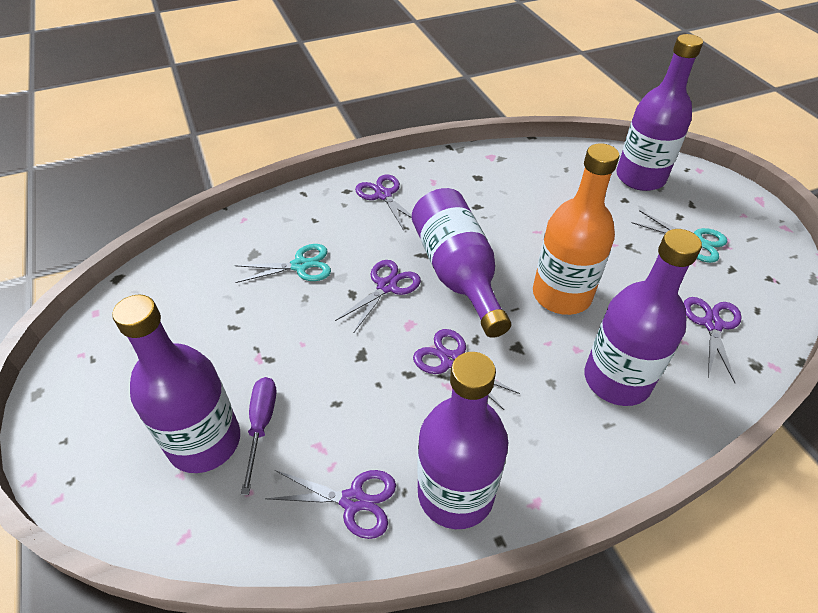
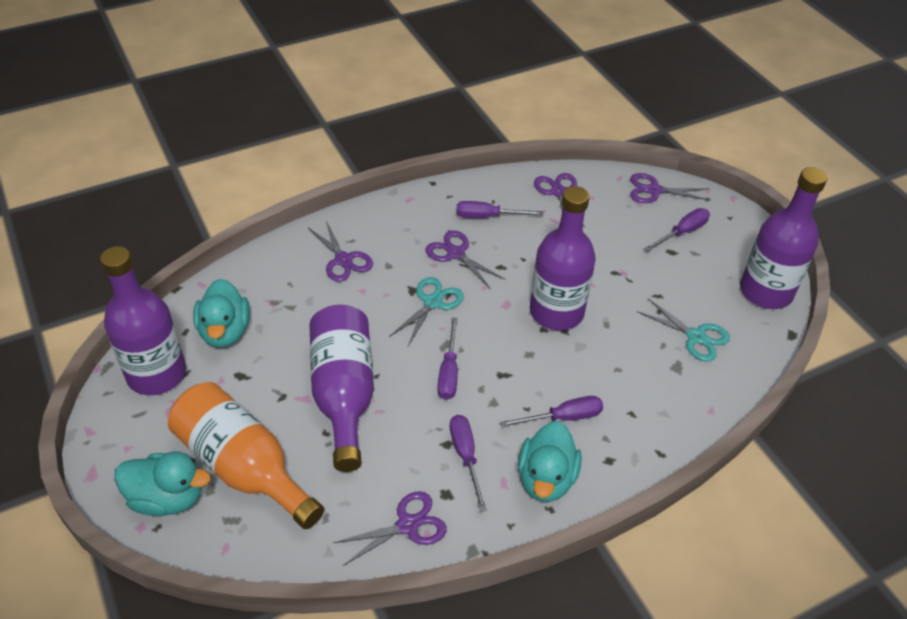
purple bottle: 5 -> 4
purple screwdriver: 1 -> 5
turquoise duck: 0 -> 3

